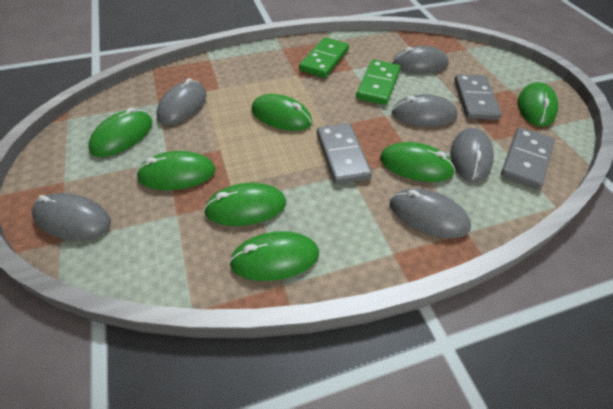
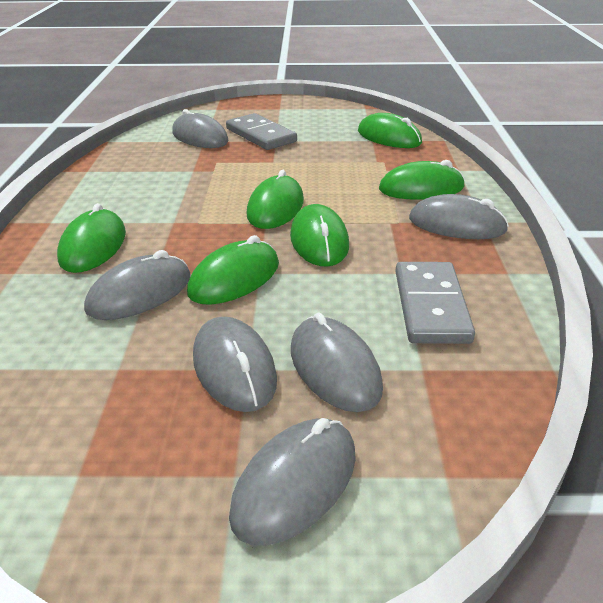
green domino: 2 -> 0
green mouse: 7 -> 6
grey domino: 3 -> 2

